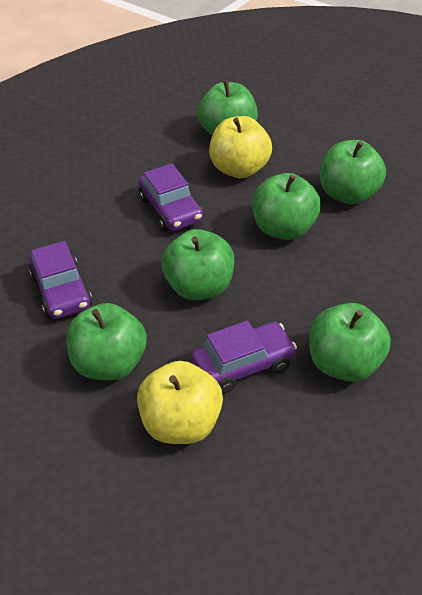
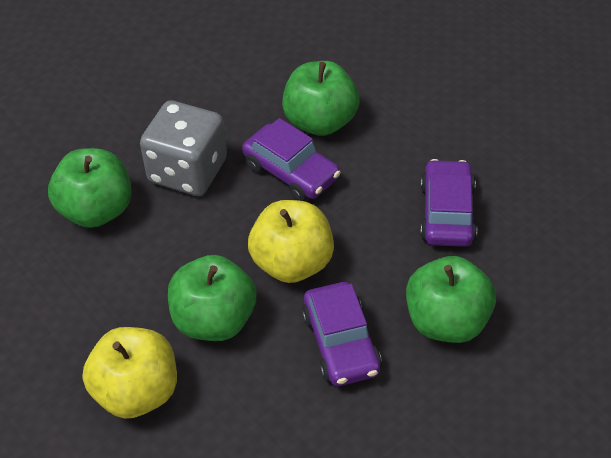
green apple: 6 -> 4
grey dice: 0 -> 1

